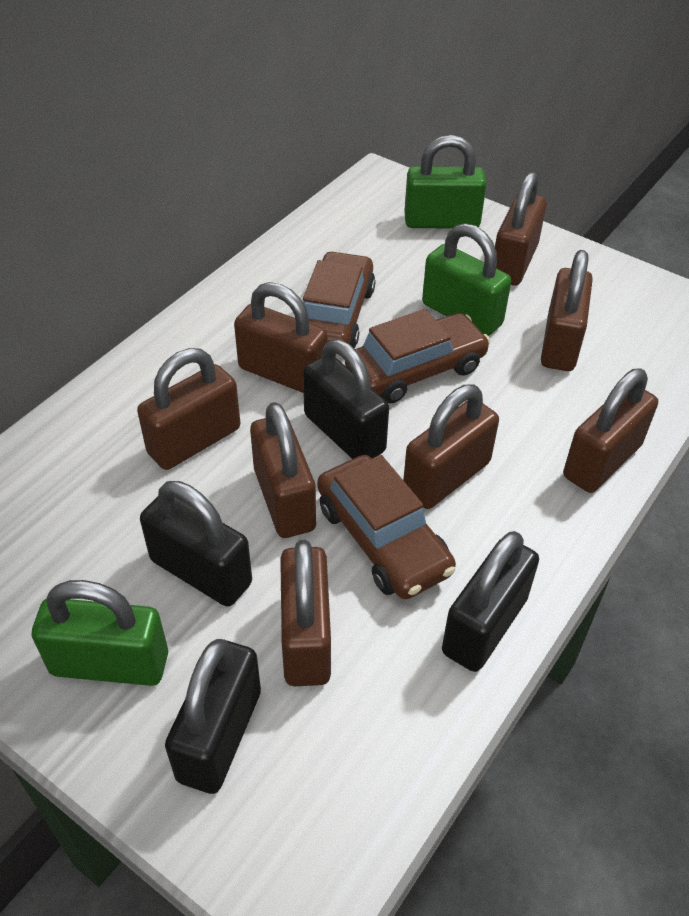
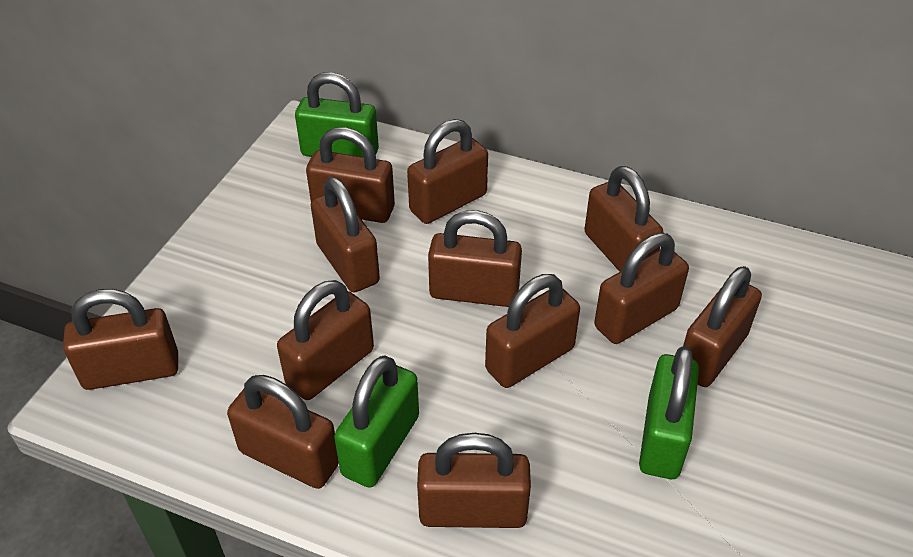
black padlock: 4 -> 0
brown car: 3 -> 0
brown padlock: 8 -> 12

